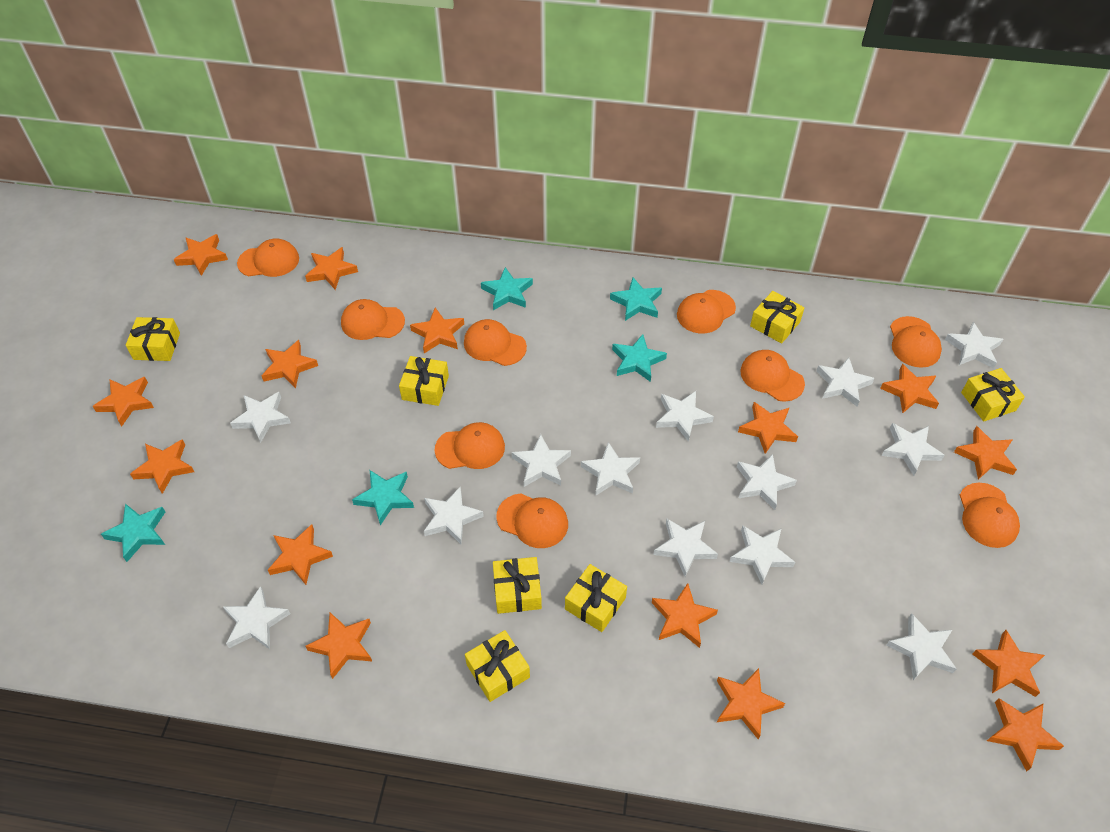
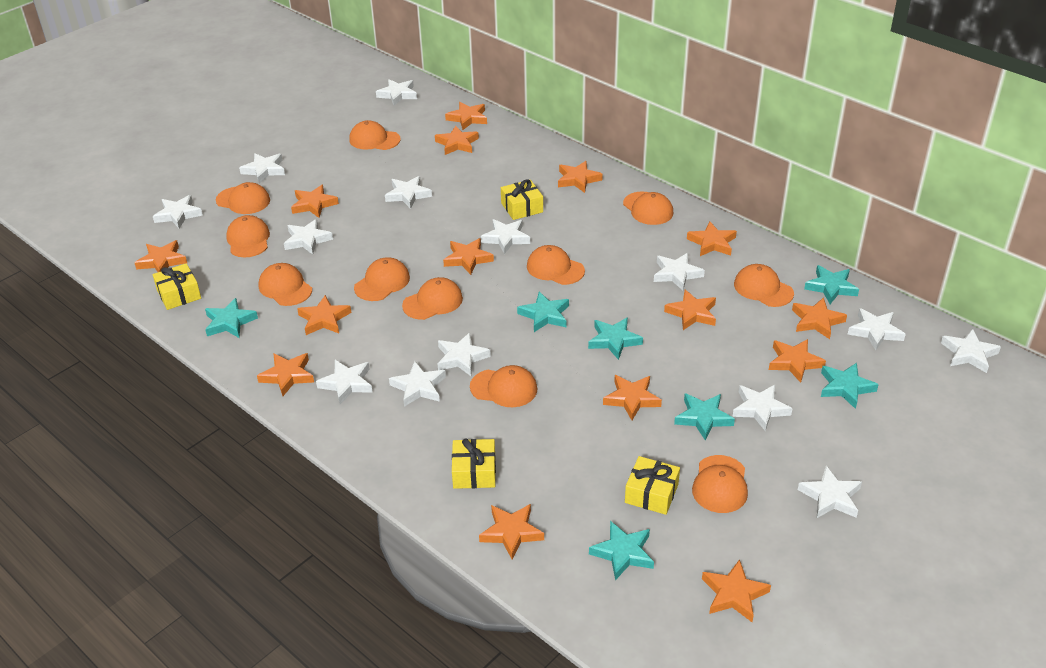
orange cap: 9 -> 11
turquoise star: 5 -> 7
white star: 13 -> 14
yellow gift: 7 -> 4

